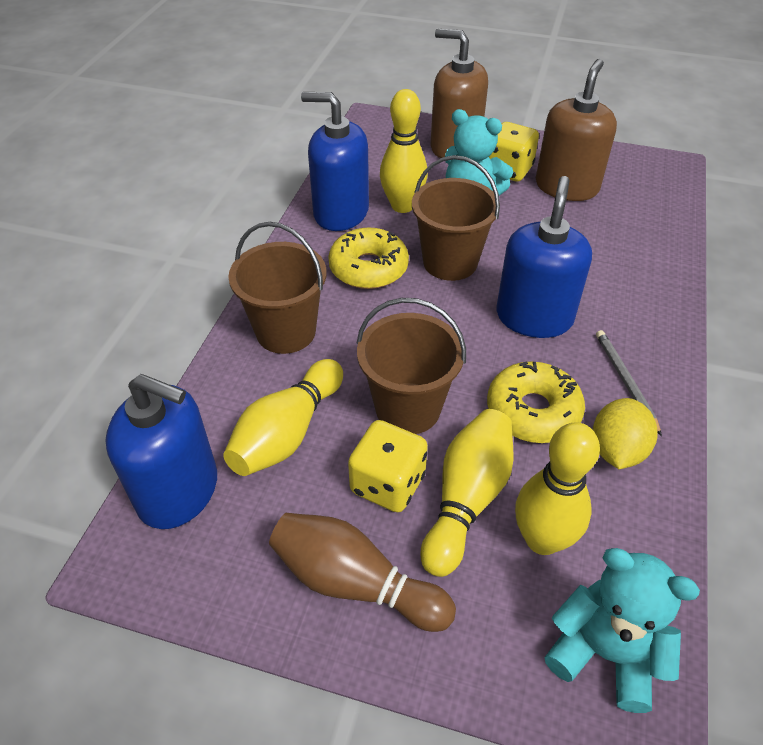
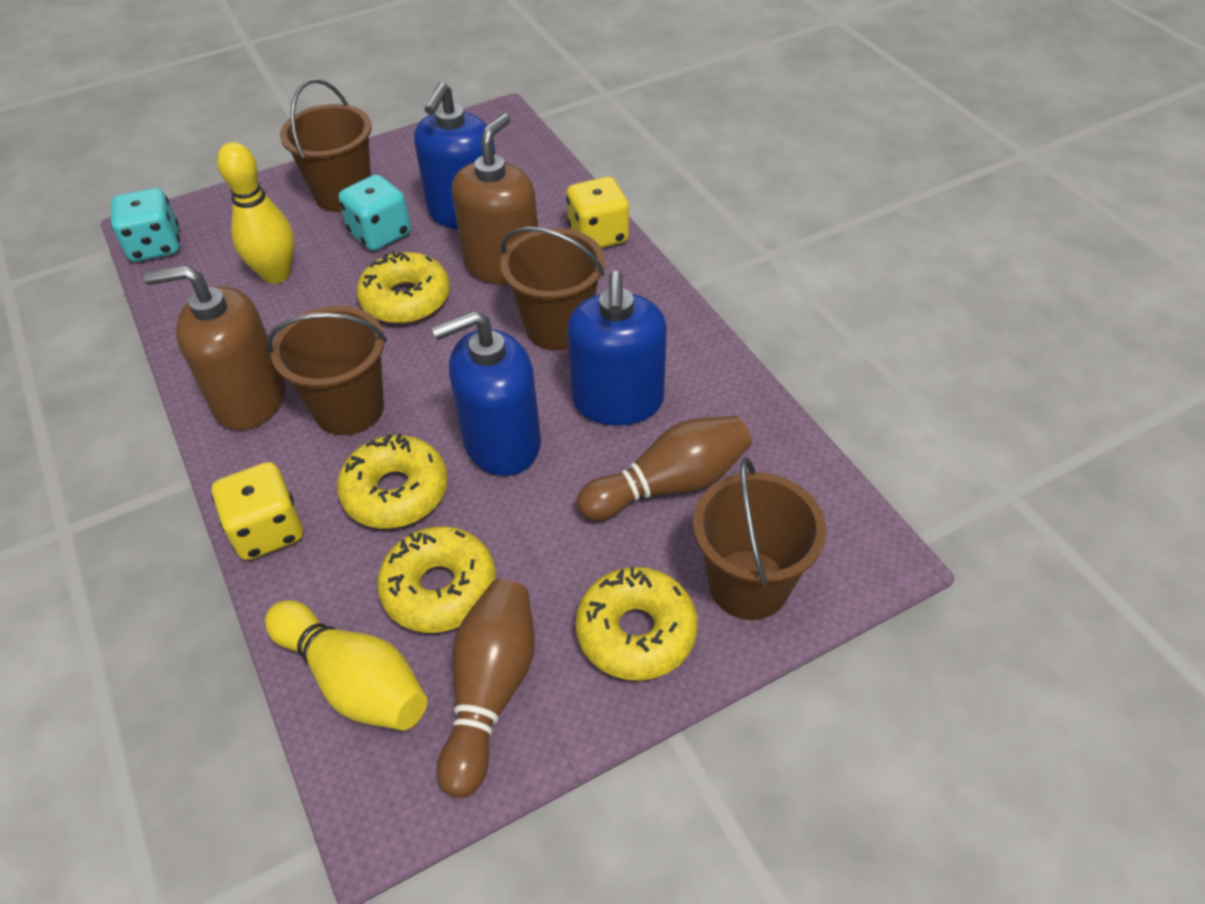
brown bowling pin: 1 -> 2
brown bucket: 3 -> 4
grey pencil: 1 -> 0
turquoise dice: 0 -> 2
turquoise teddy bear: 2 -> 0
yellow bowling pin: 4 -> 2
yellow donut: 2 -> 4
yellow lemon: 1 -> 0

